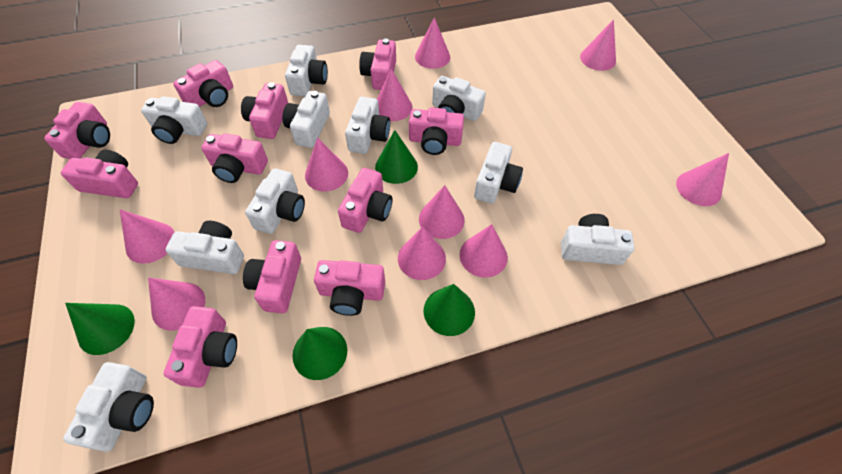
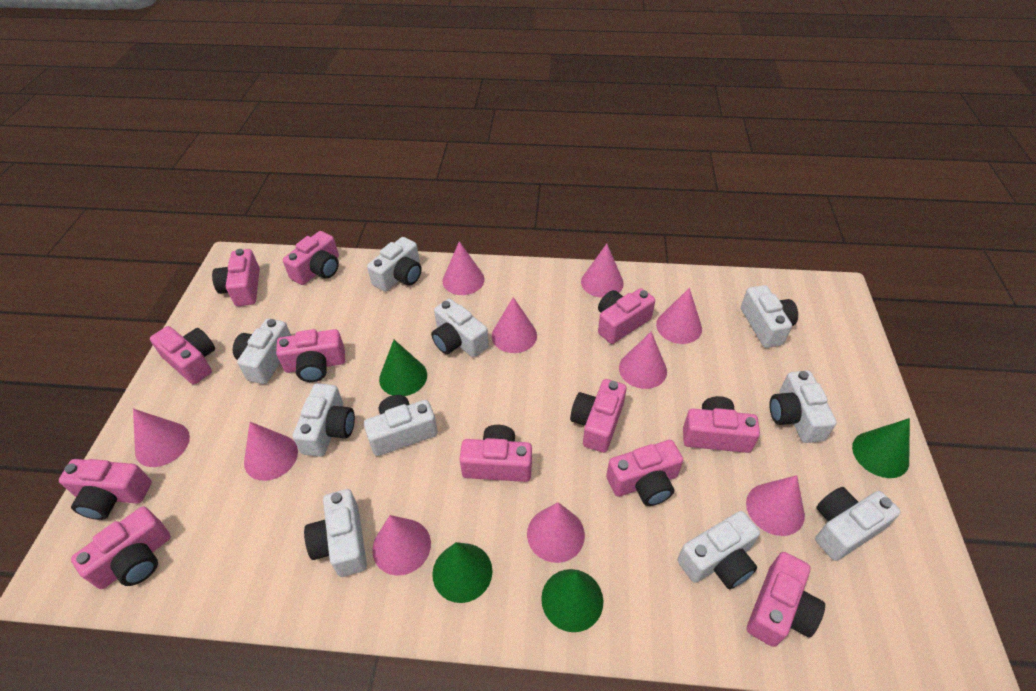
pink camera: 11 -> 12

